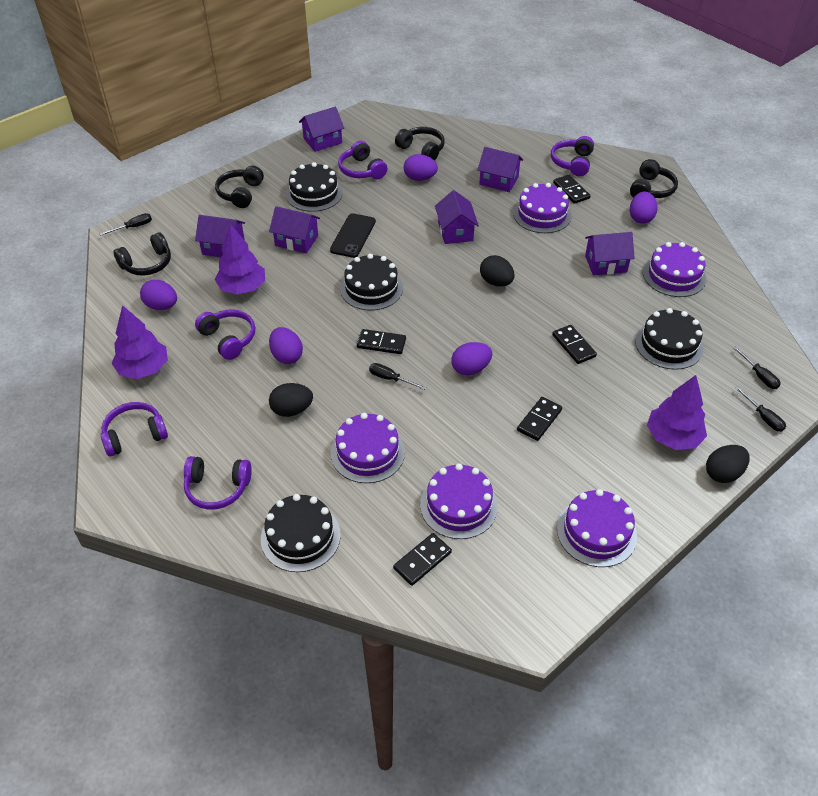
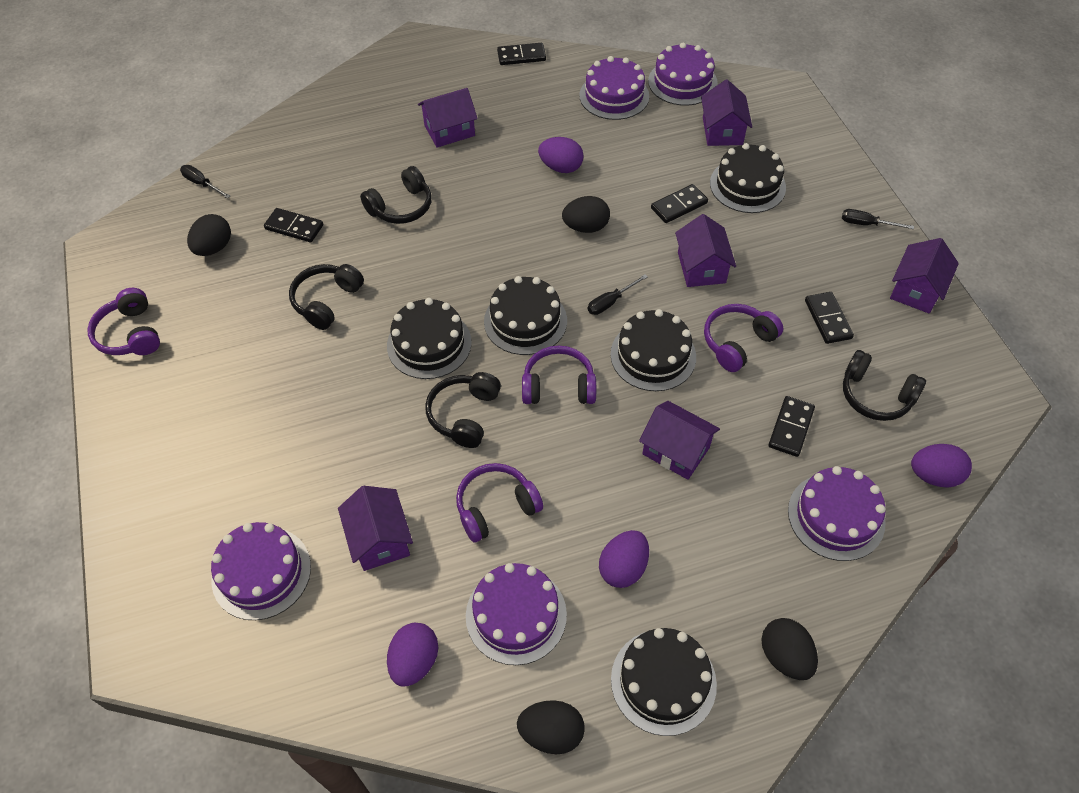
black cake: 4 -> 5
black egg: 3 -> 4
black phone: 1 -> 0
black screwdriver: 4 -> 3
purple egg: 5 -> 4
purple headphones: 5 -> 4
purple tree: 3 -> 0

